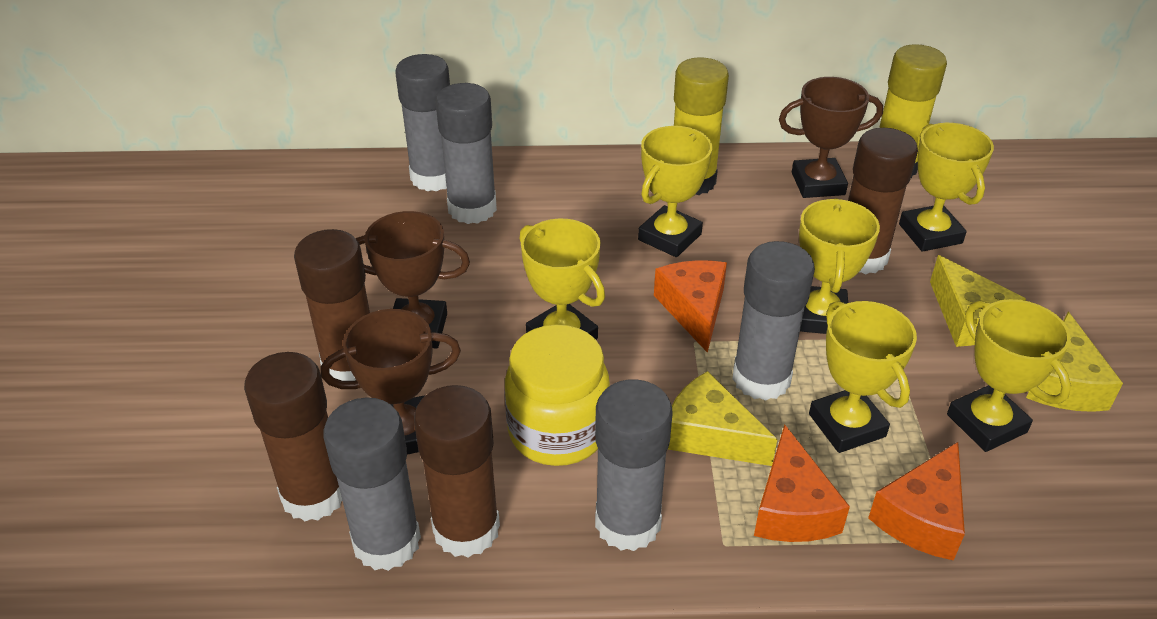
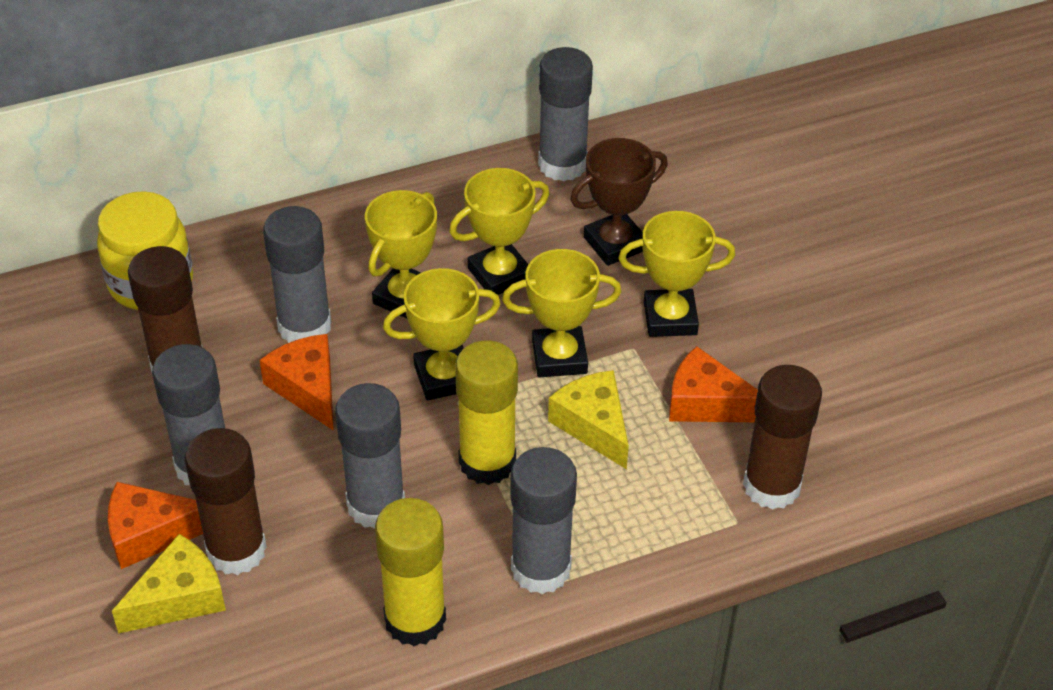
brown glue stick: 4 -> 3
brown trophy: 3 -> 1
yellow cheese: 3 -> 2
yellow trophy: 6 -> 5

